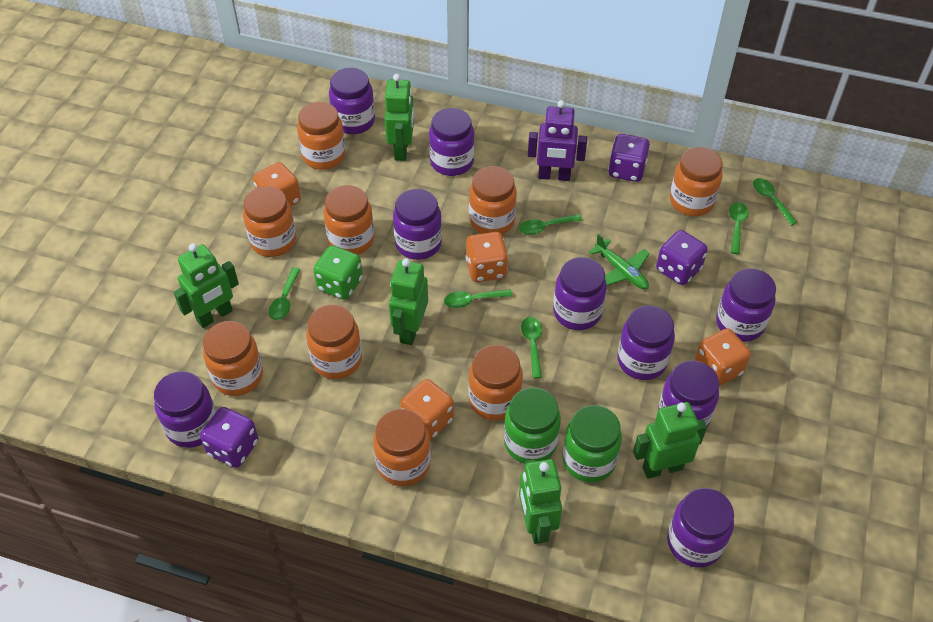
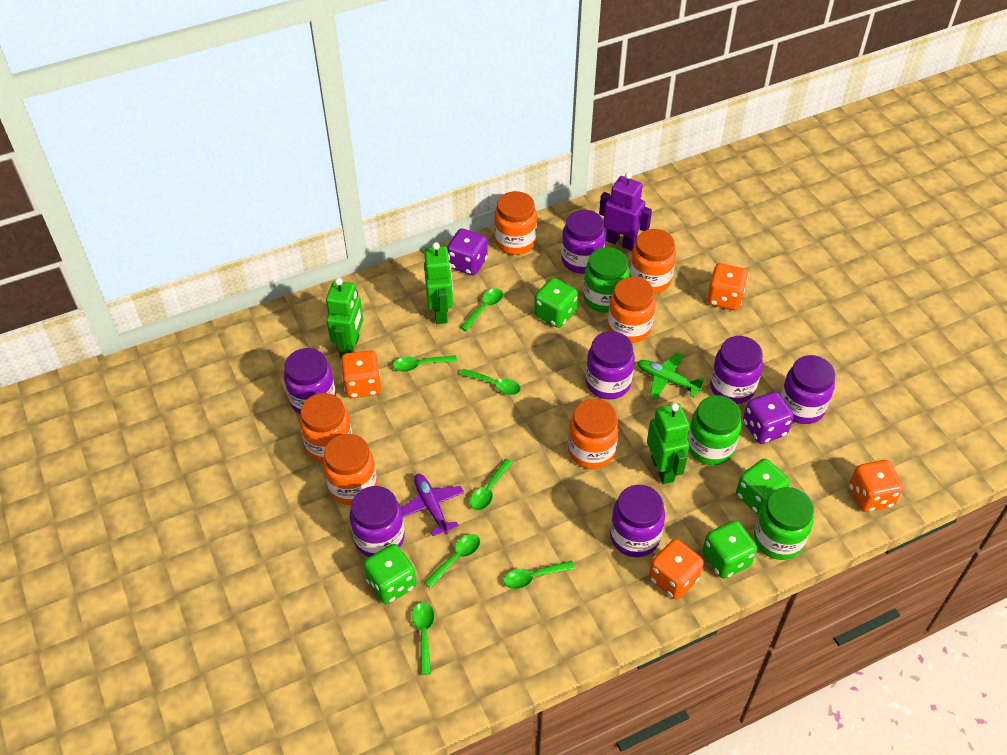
green dice: 1 -> 4
green jar: 2 -> 3
green robot: 5 -> 3
green spoon: 6 -> 7
orange jar: 9 -> 6
purple dice: 3 -> 2
purple jar: 9 -> 7
purple plane: 0 -> 1

